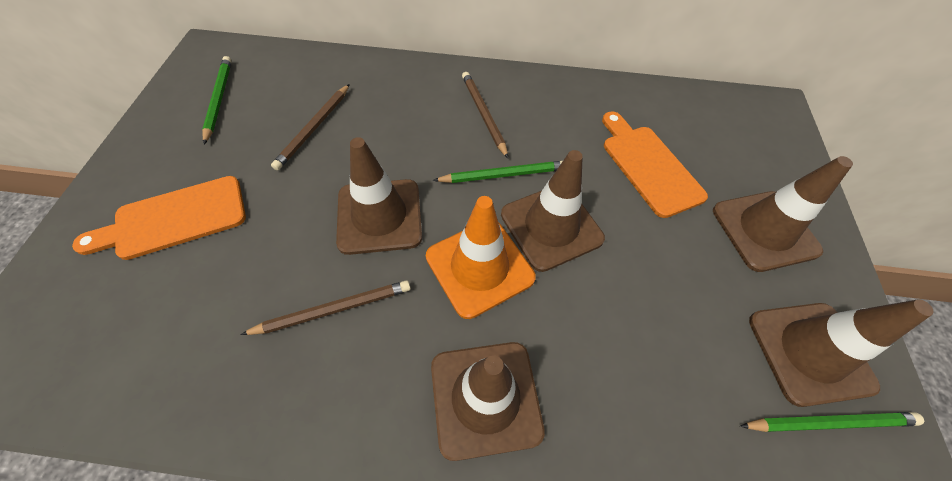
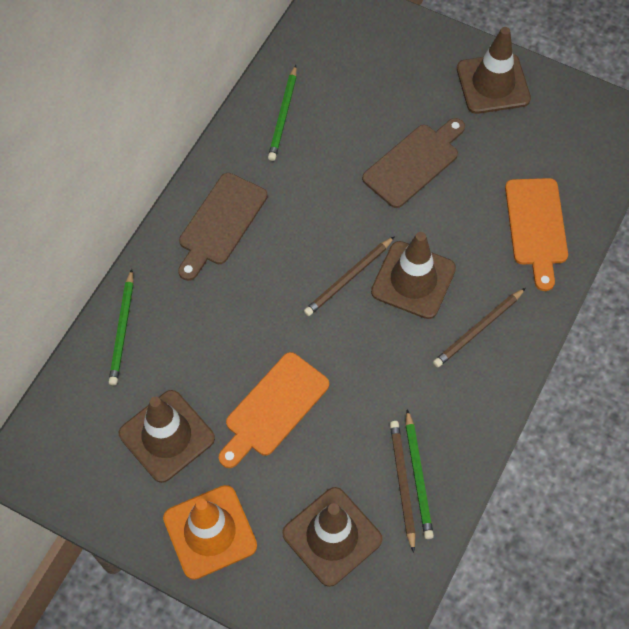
brown cutting board: 0 -> 2
brown traffic cone: 5 -> 4

